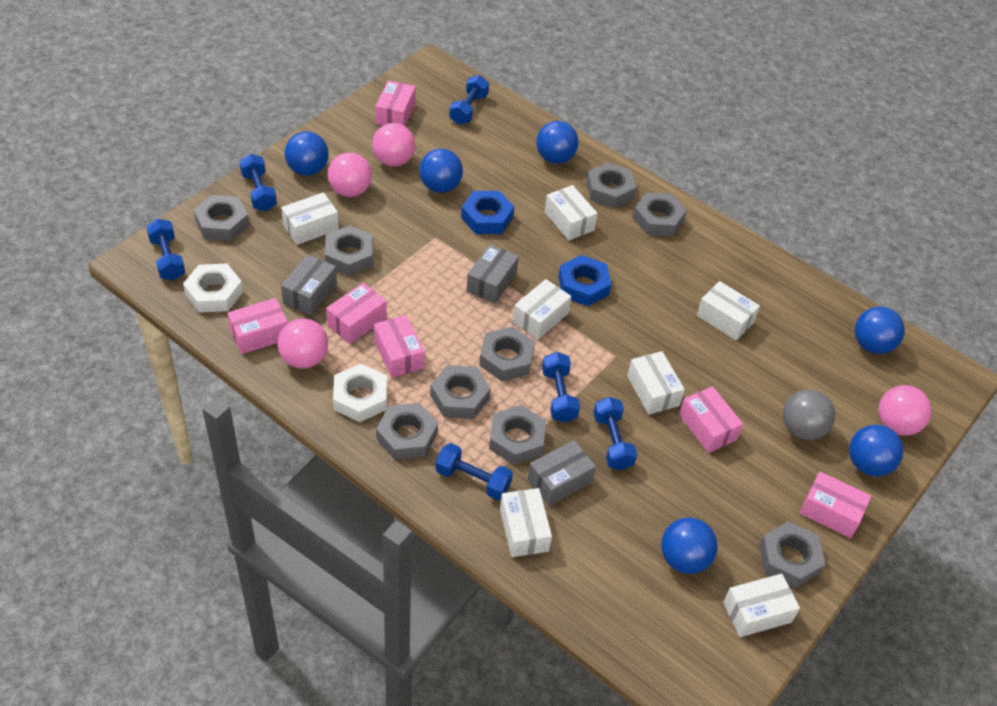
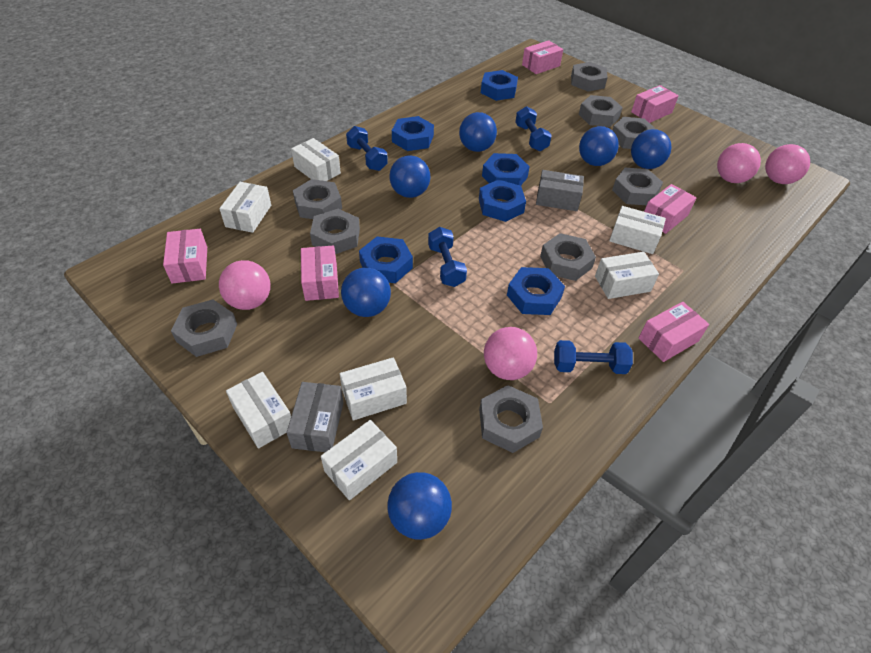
blue dumbbell: 6 -> 4
blue nut: 2 -> 6
grey ball: 1 -> 0
grey box: 3 -> 2
white nut: 2 -> 0

